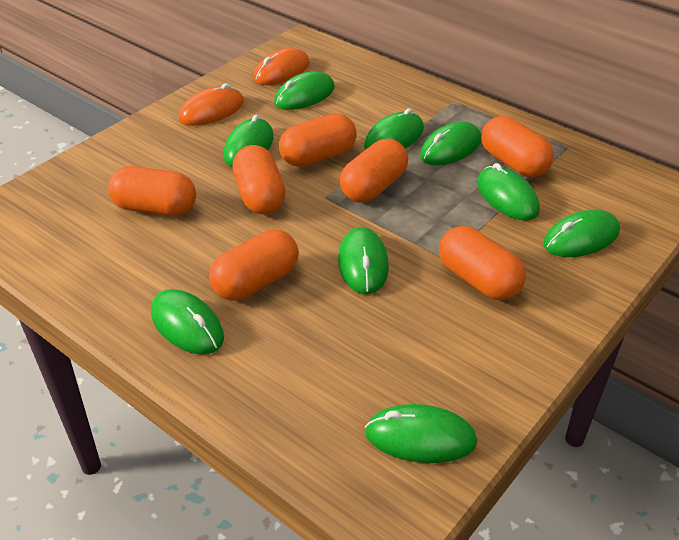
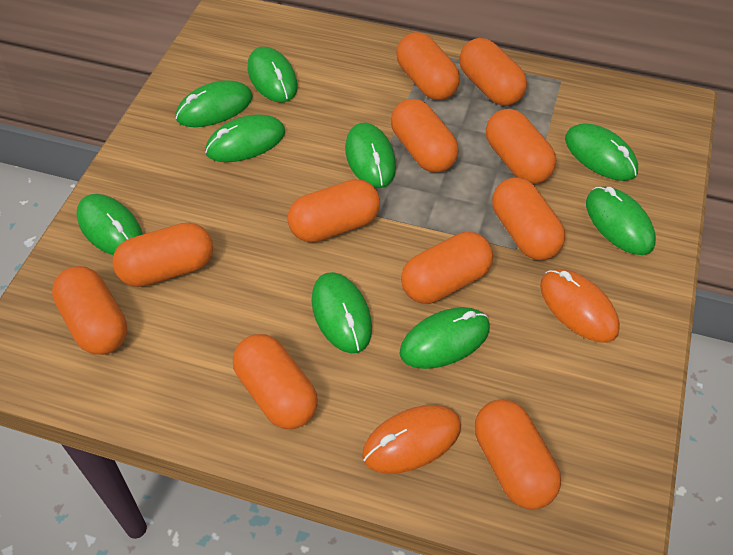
orange capsule: 7 -> 11

